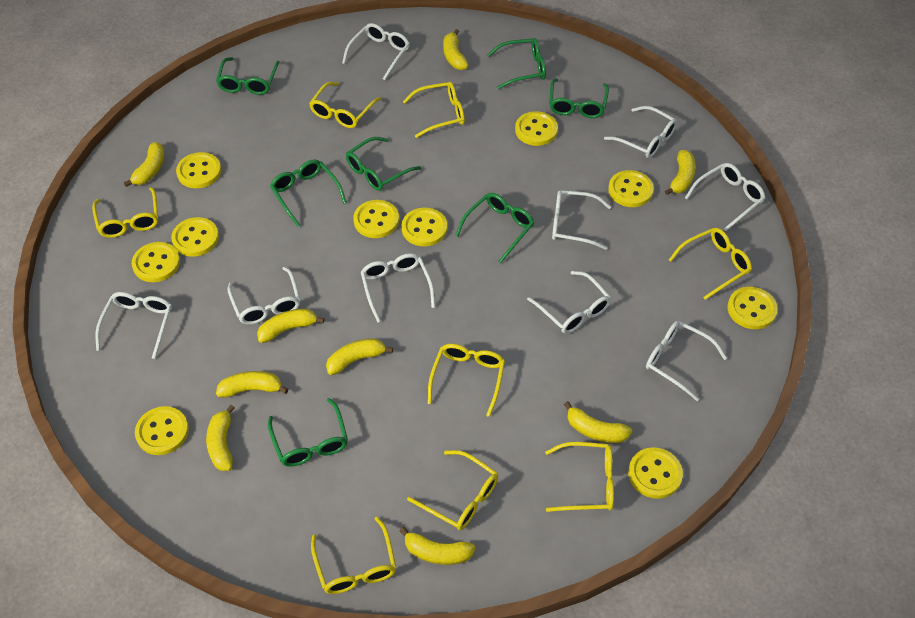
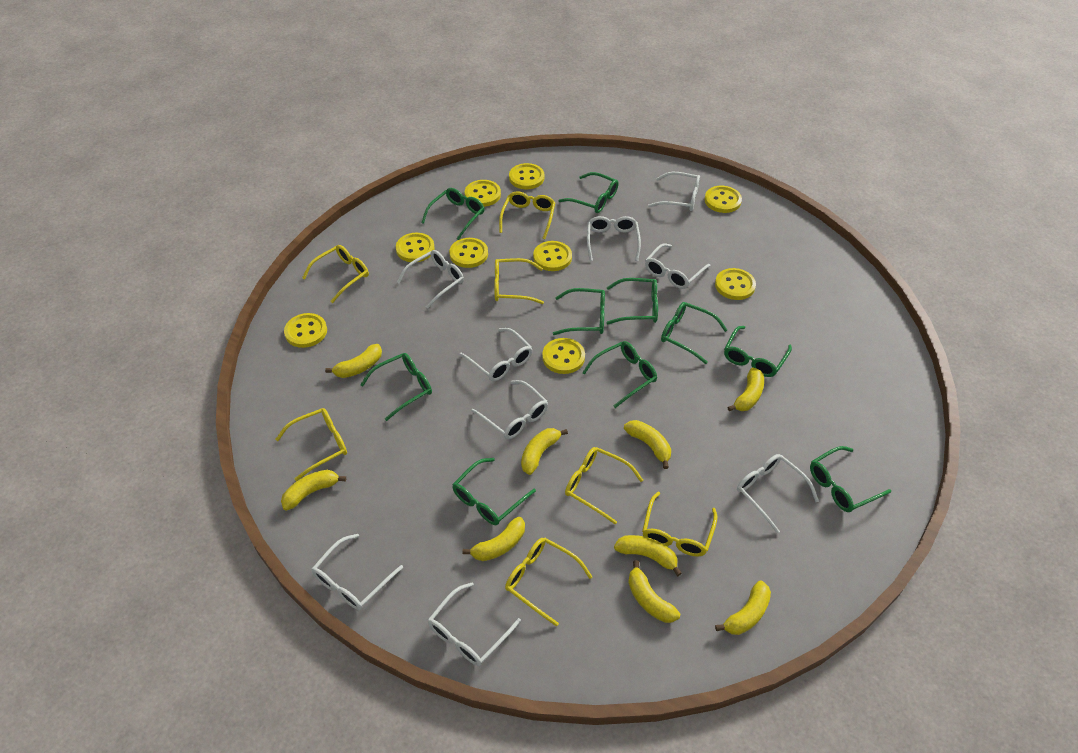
green glasses: 7 -> 10
yellow button: 10 -> 9
yellow glasses: 8 -> 7

